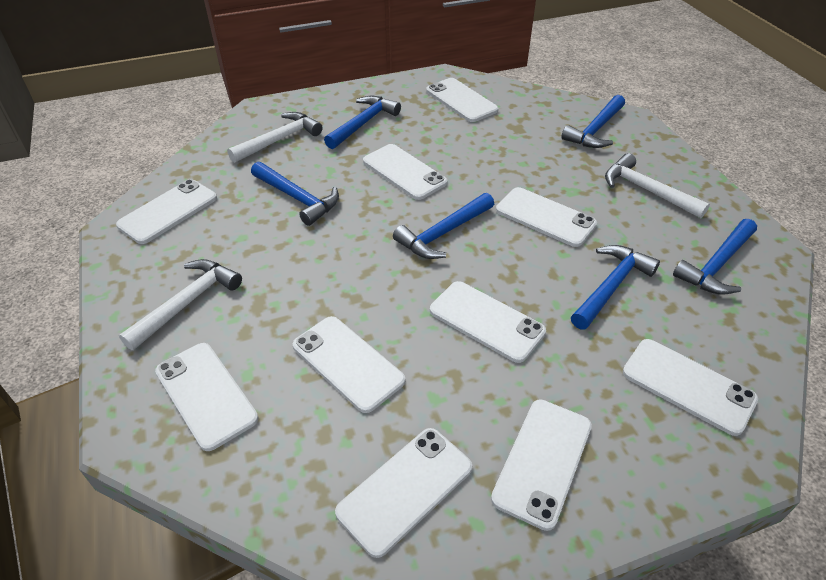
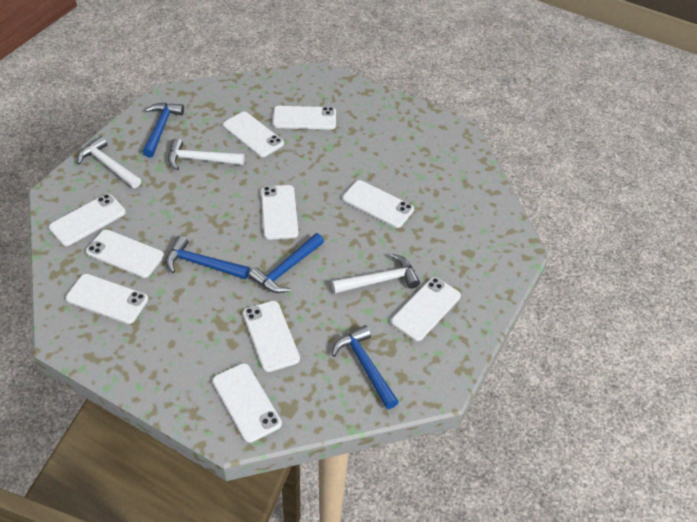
blue hammer: 6 -> 4

